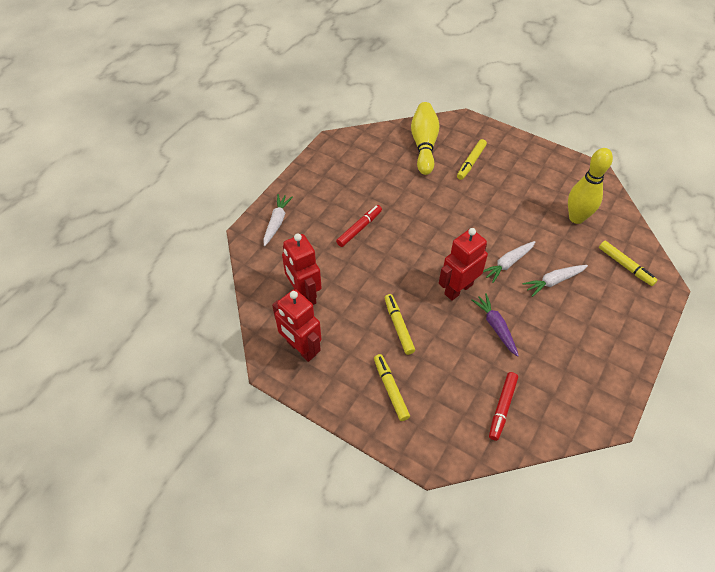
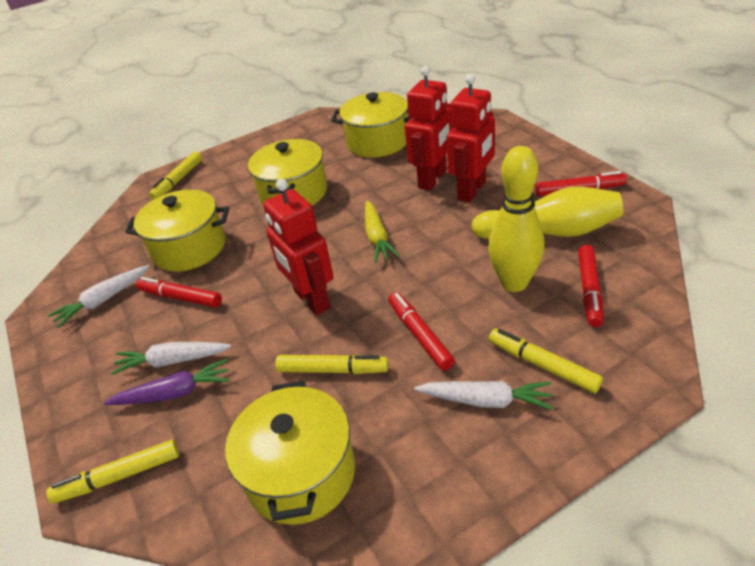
red marker: 2 -> 4
yellow carrot: 0 -> 1
yellow pot: 0 -> 4

